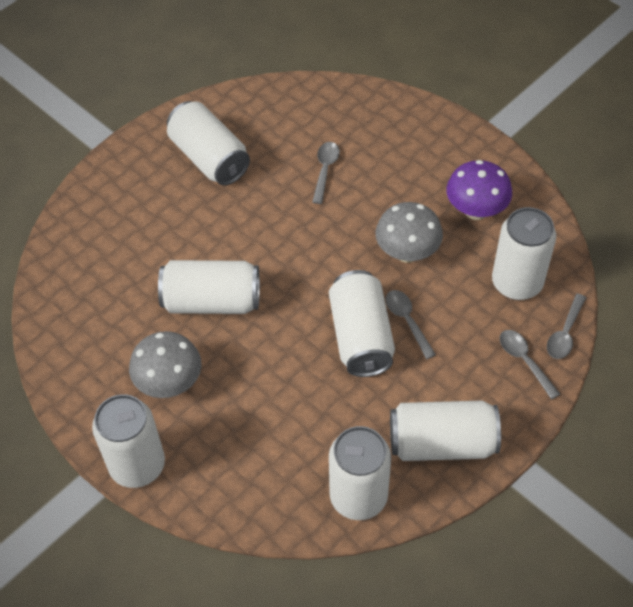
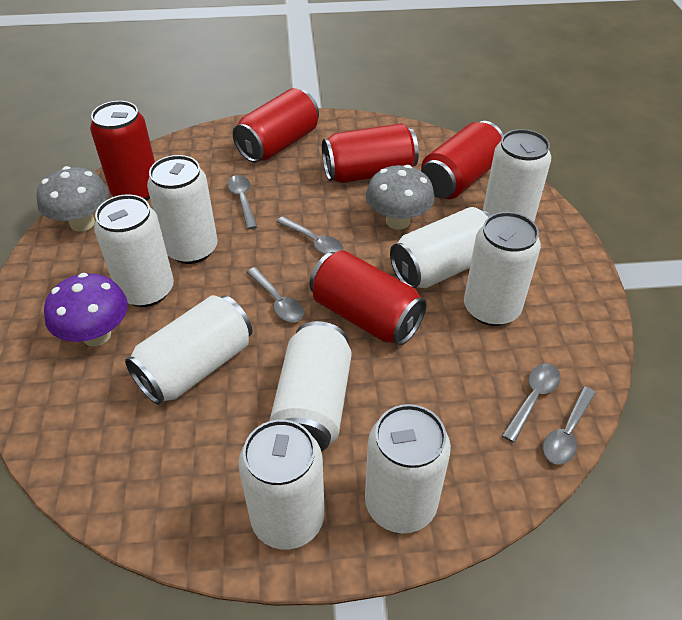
grey spoon: 4 -> 5
red can: 0 -> 5
white can: 7 -> 9

